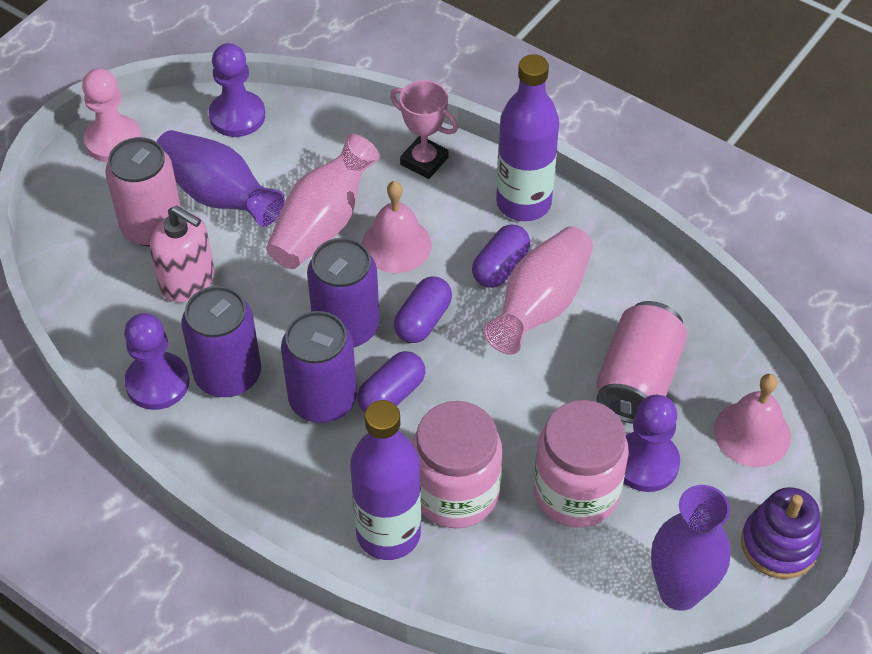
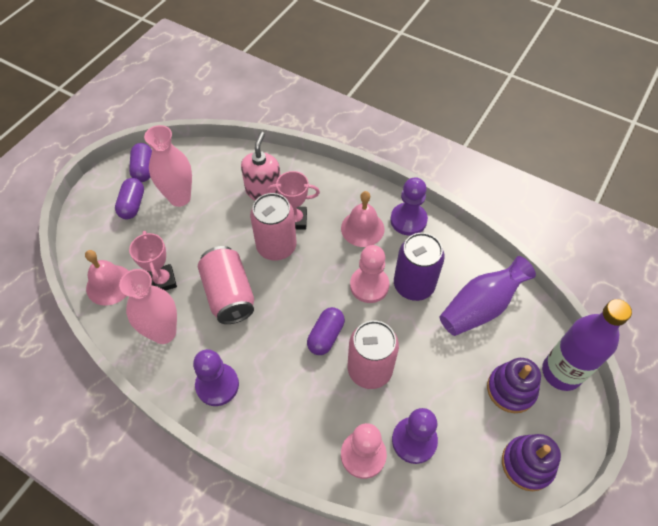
pink can: 2 -> 3
pink jar: 2 -> 0
pink pawn: 1 -> 2
pink trophy: 1 -> 2
purple bottle: 2 -> 1
purple can: 3 -> 1
purple stacking toy: 1 -> 2
purple vase: 2 -> 1

